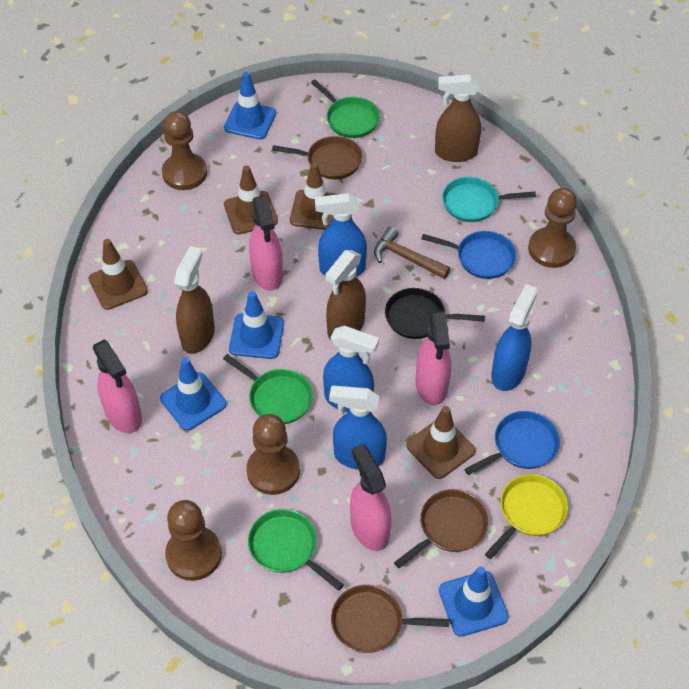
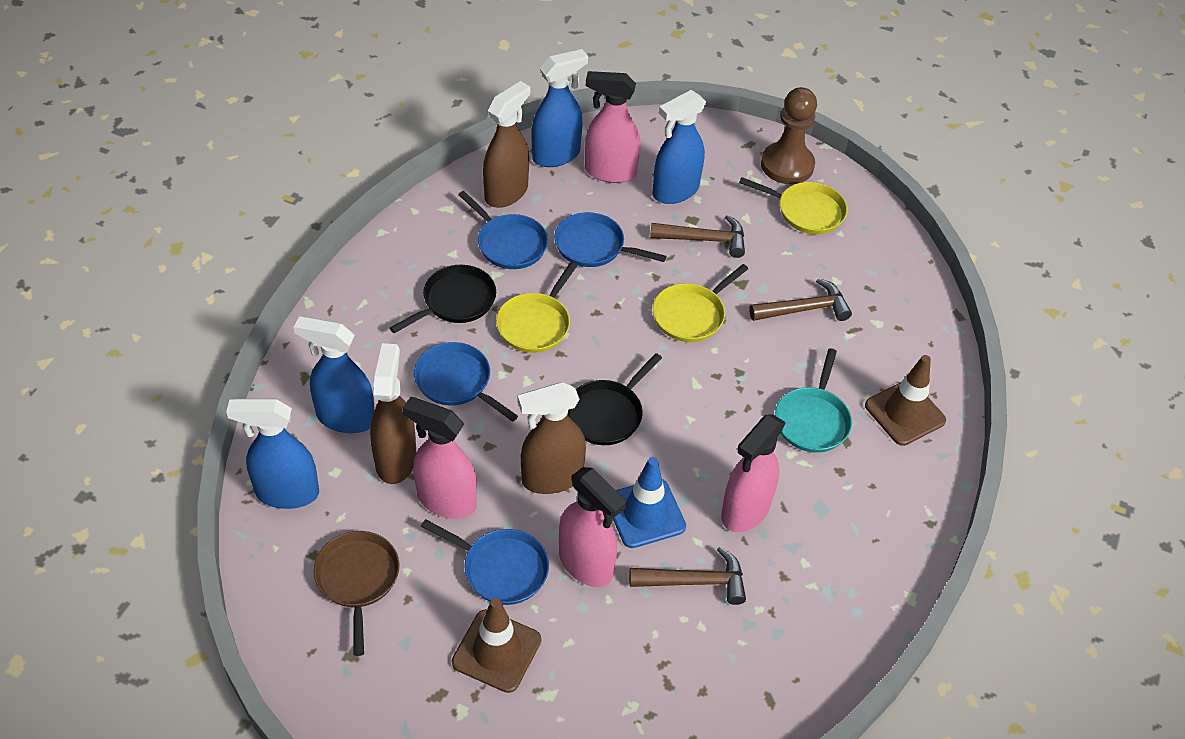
black pan: 1 -> 2
blue pan: 2 -> 4
blue traffic cone: 4 -> 1
brown hammer: 1 -> 3
brown pan: 3 -> 1
brown pawn: 4 -> 1
brown traffic cone: 4 -> 2
green pan: 3 -> 0
yellow pan: 1 -> 3

